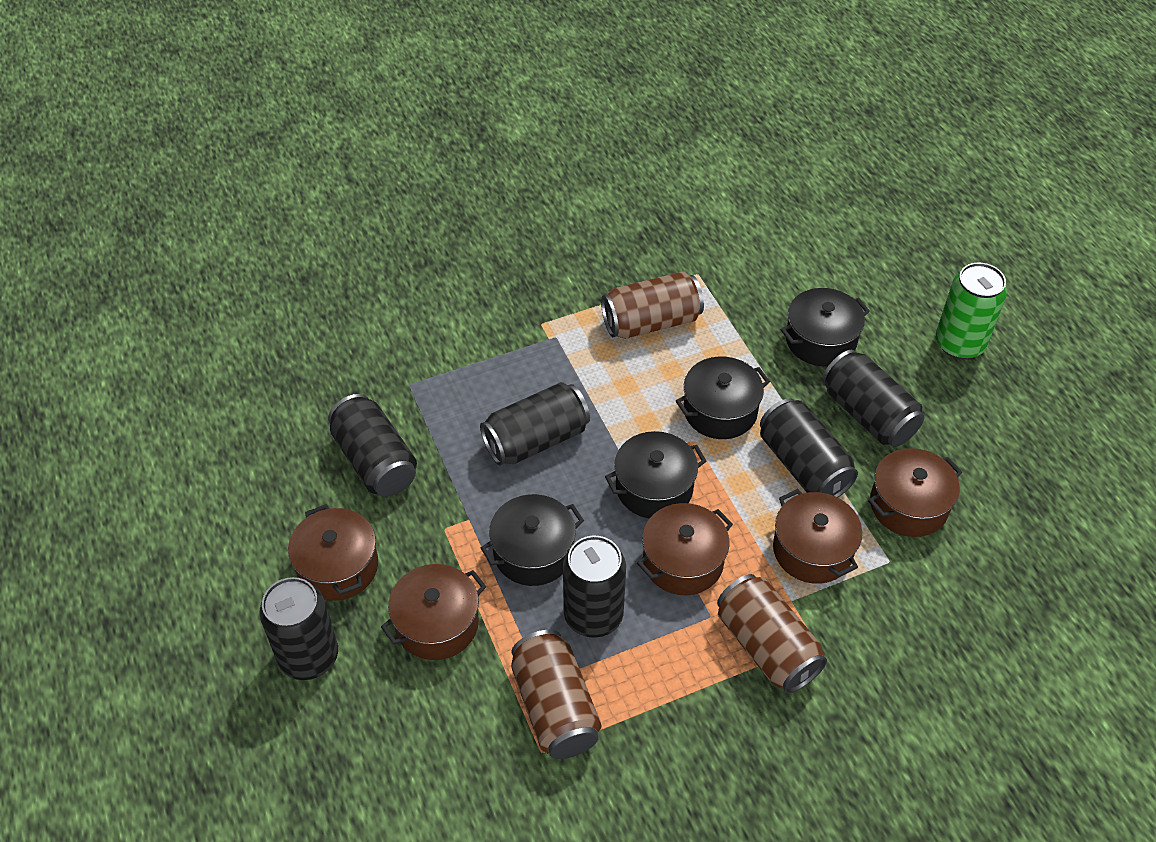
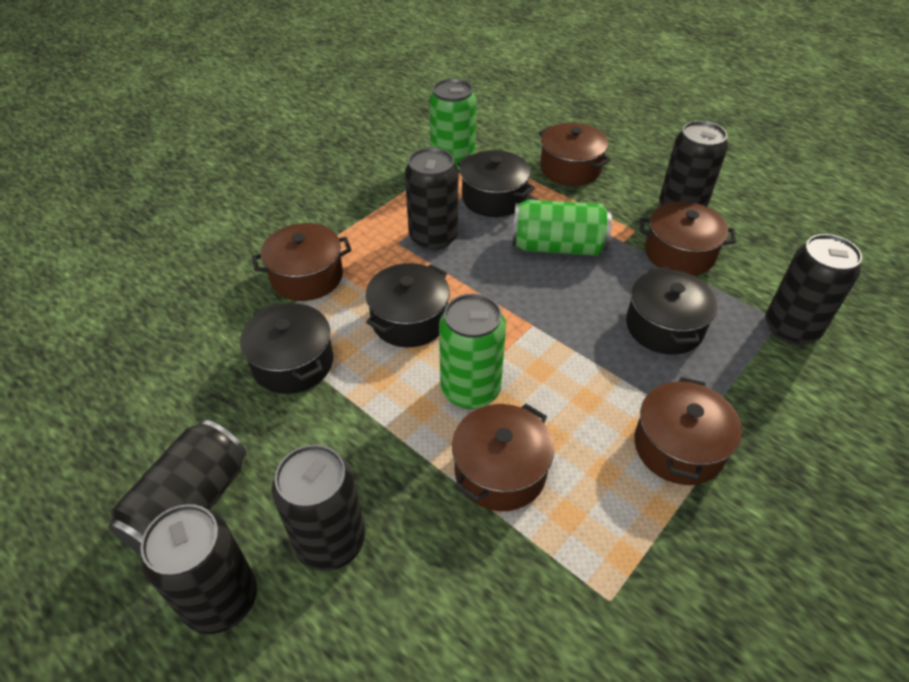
brown can: 3 -> 0
green can: 1 -> 3

